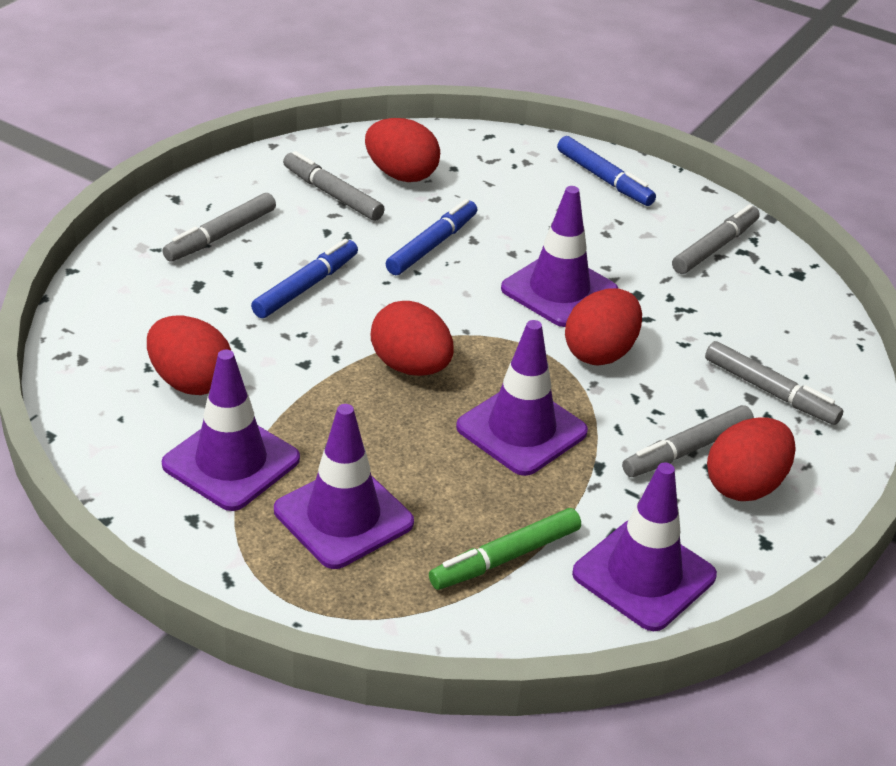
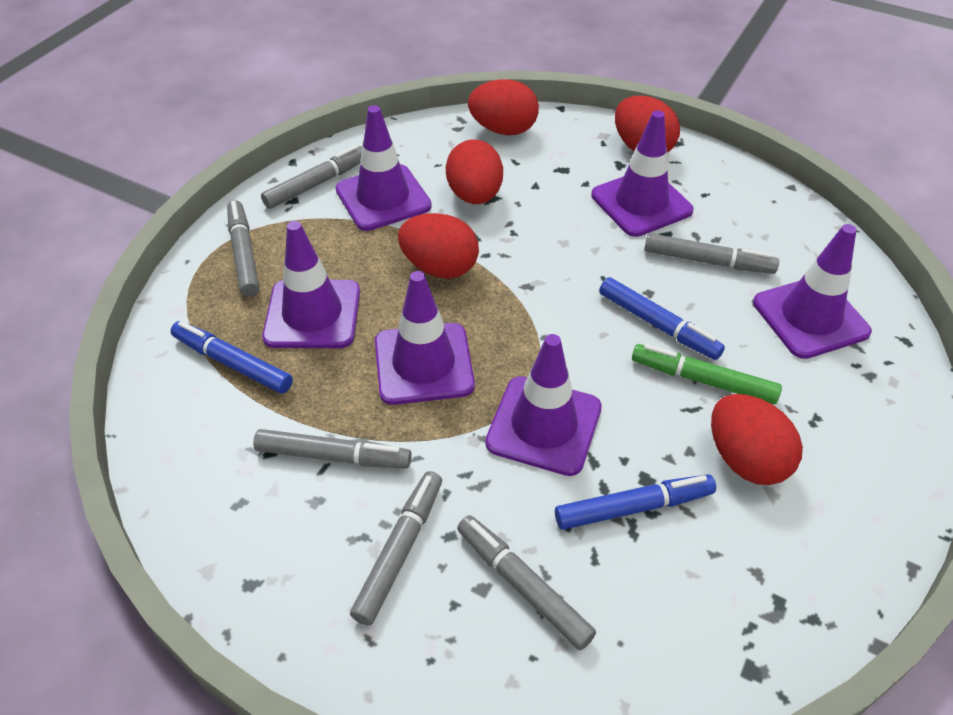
grey marker: 5 -> 6
purple traffic cone: 5 -> 6

